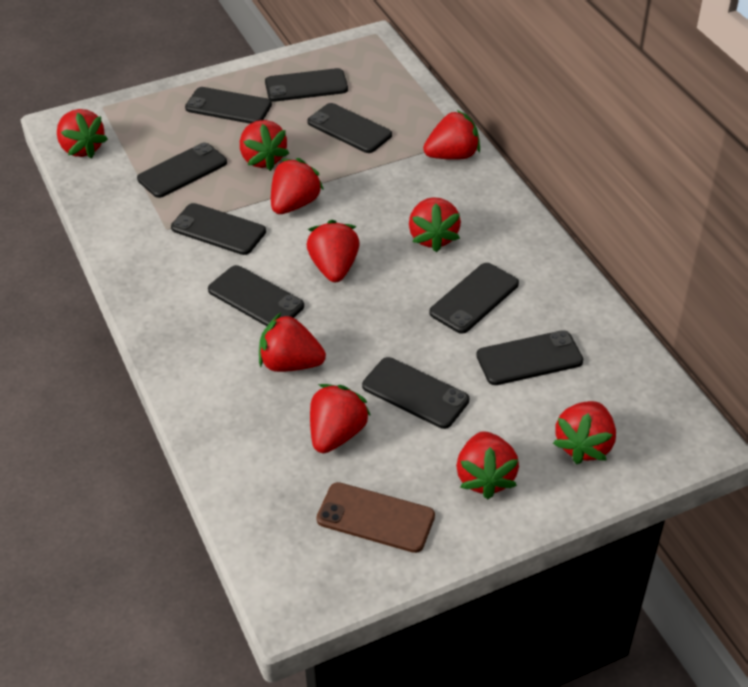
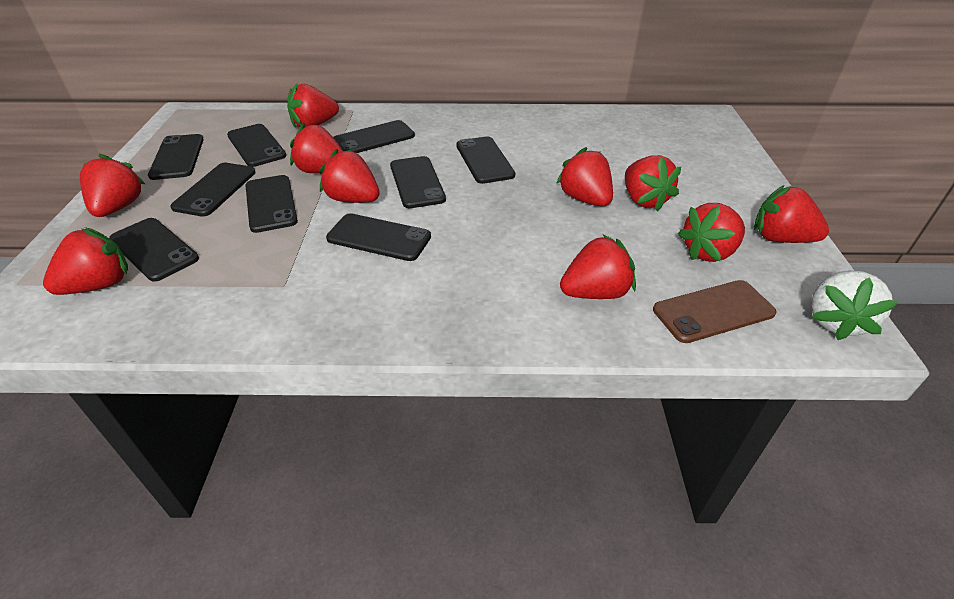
white strawberry: 0 -> 1

